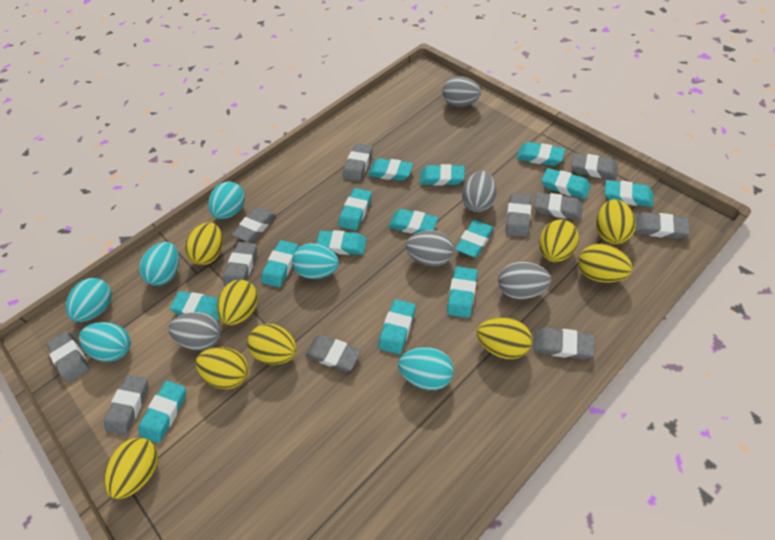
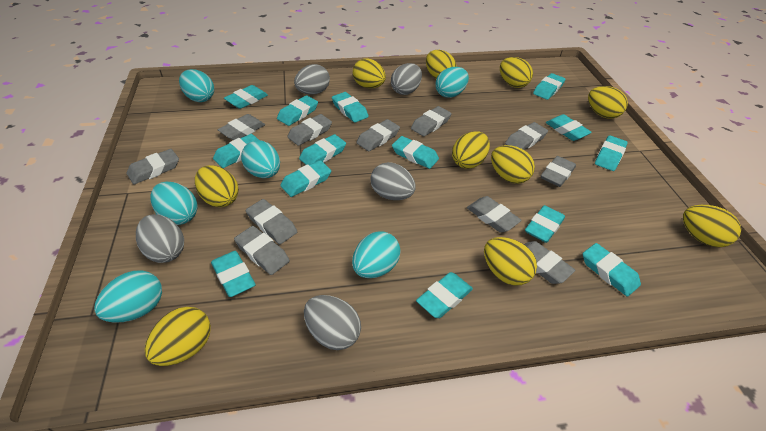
yellow egg: 9 -> 10

